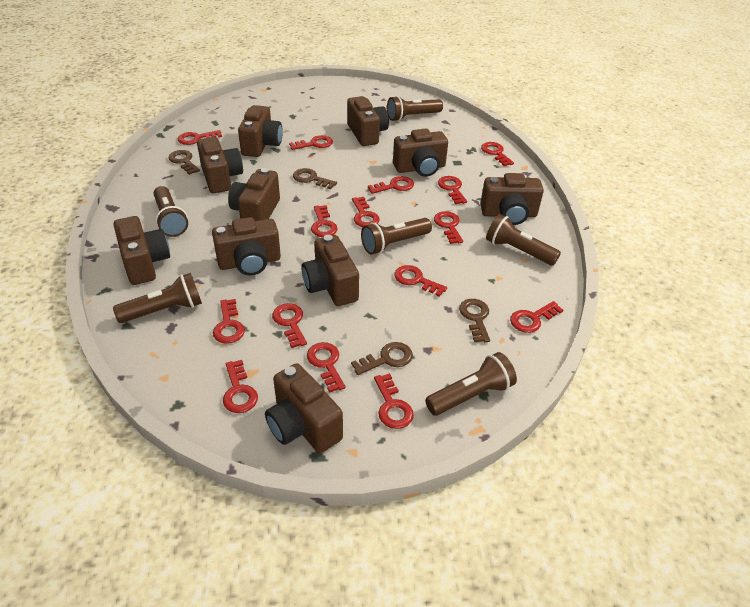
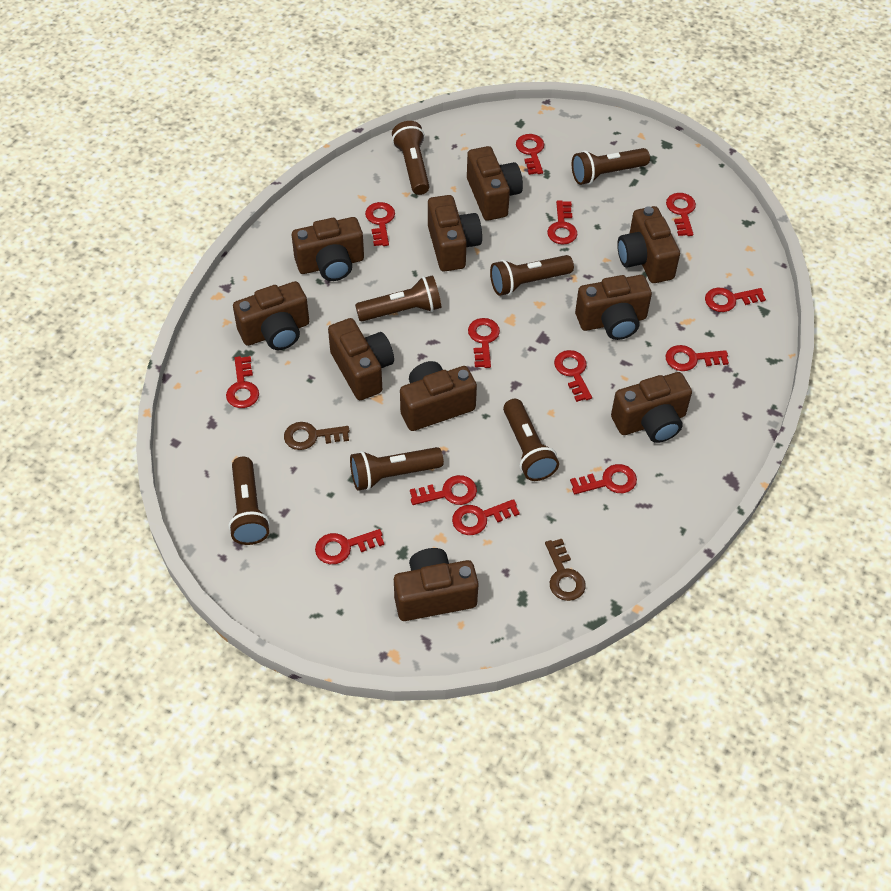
brown flashlight: 6 -> 7
brown key: 4 -> 2
red key: 15 -> 13

